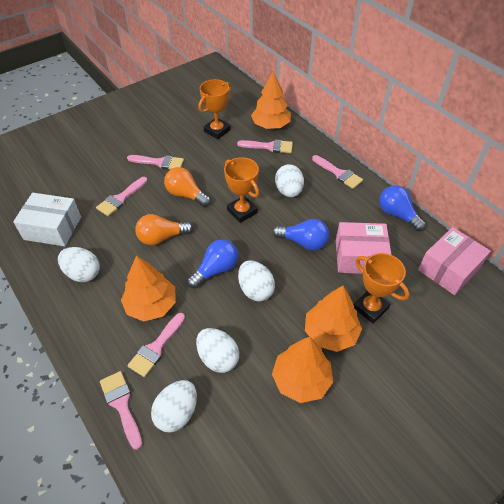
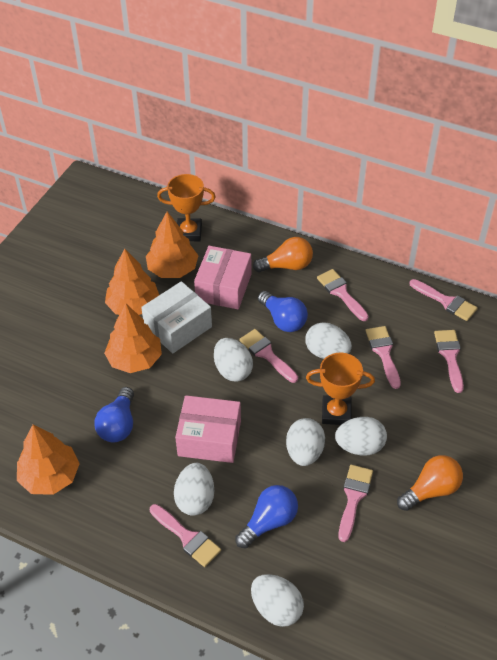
orange trophy: 3 -> 2
pink brush: 6 -> 7
white egg: 5 -> 6

